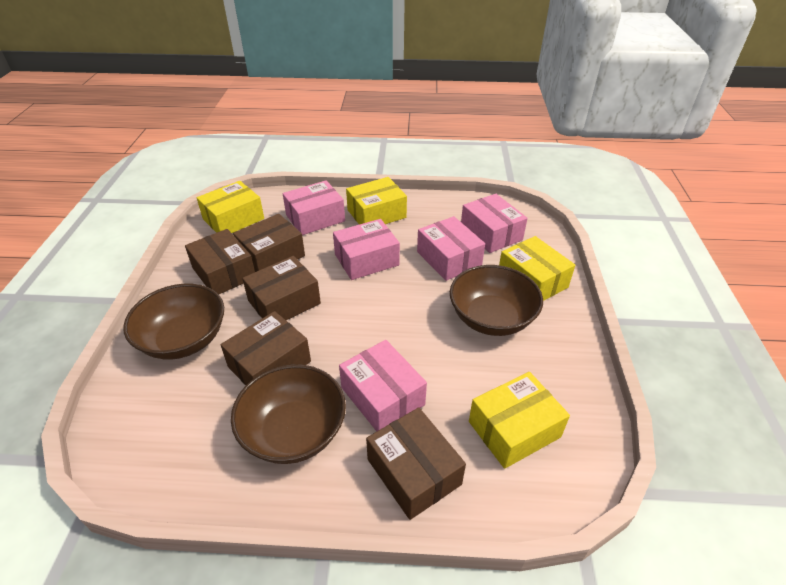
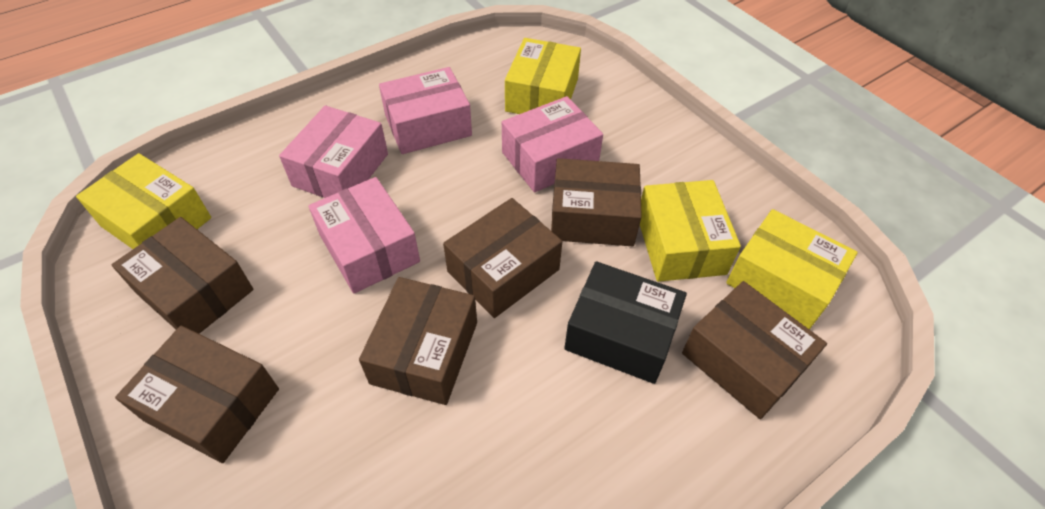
black box: 0 -> 1
brown bowl: 3 -> 0
brown box: 5 -> 6
pink box: 5 -> 4

